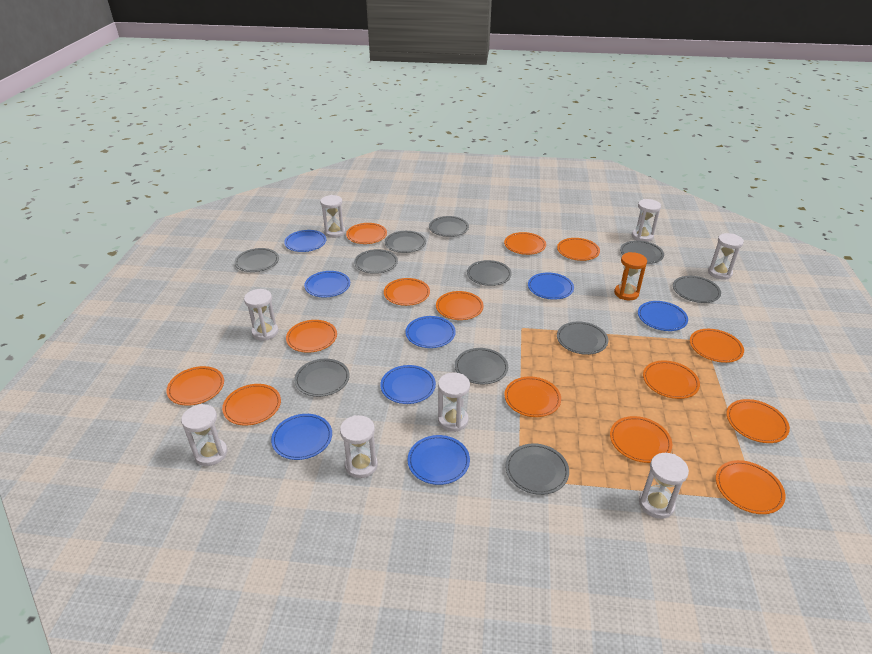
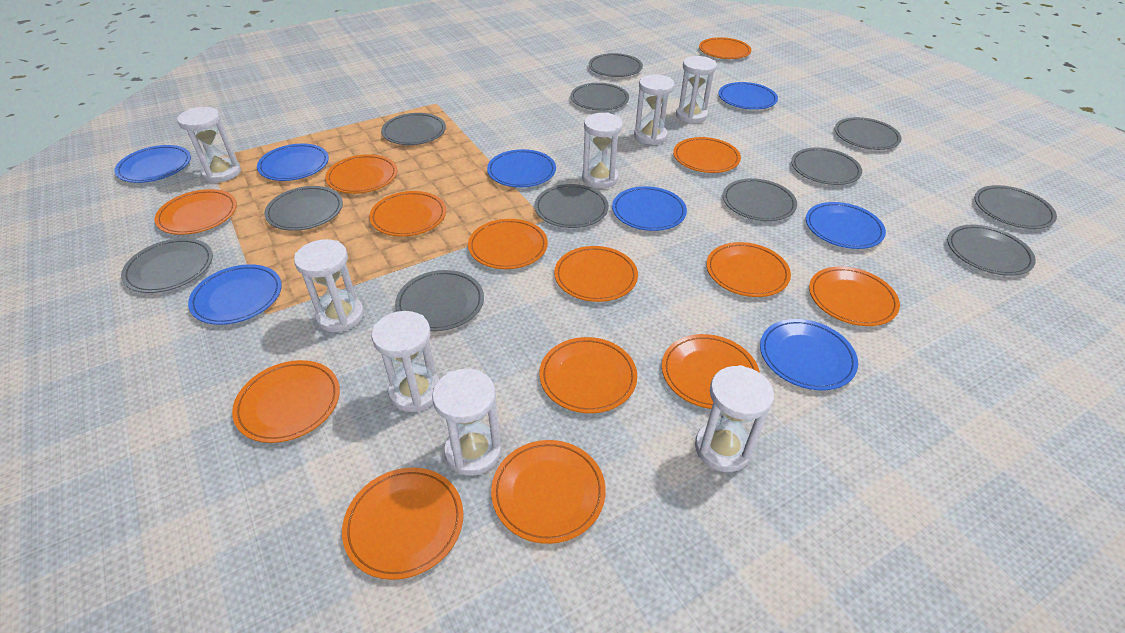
grey plate: 11 -> 12
orange hourglass: 1 -> 0

